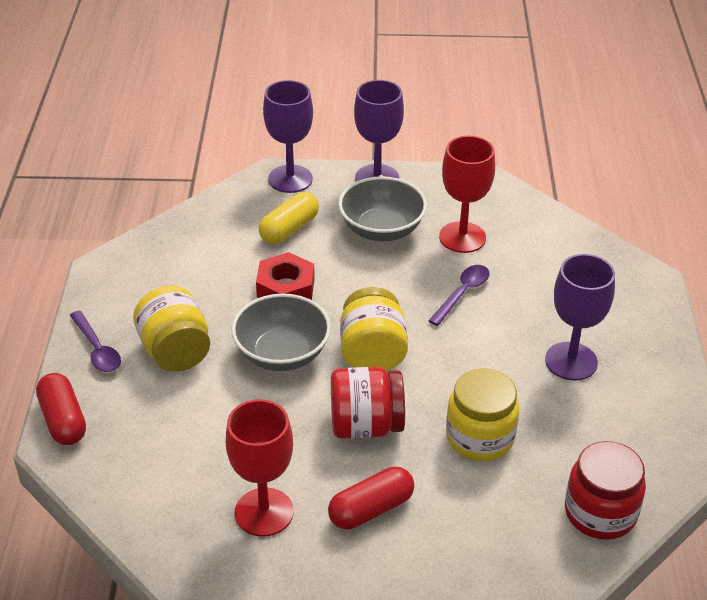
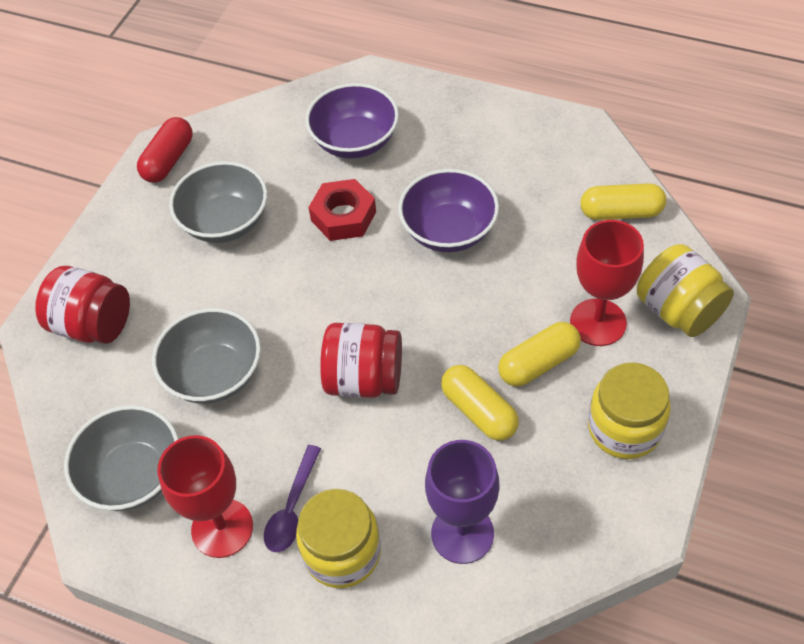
grey bowl: 2 -> 3
purple bowl: 0 -> 2
purple goblet: 3 -> 1
purple spoon: 2 -> 1
red capsule: 2 -> 1
yellow capsule: 1 -> 3

